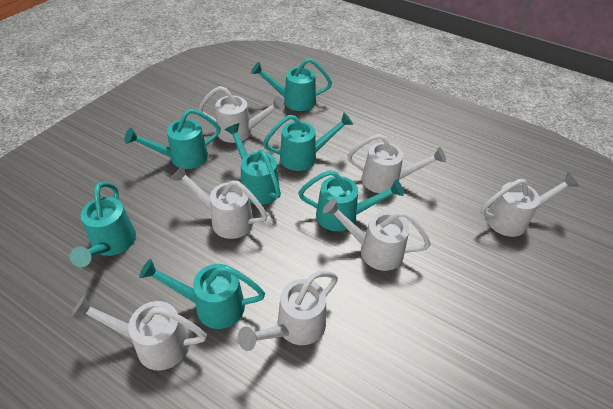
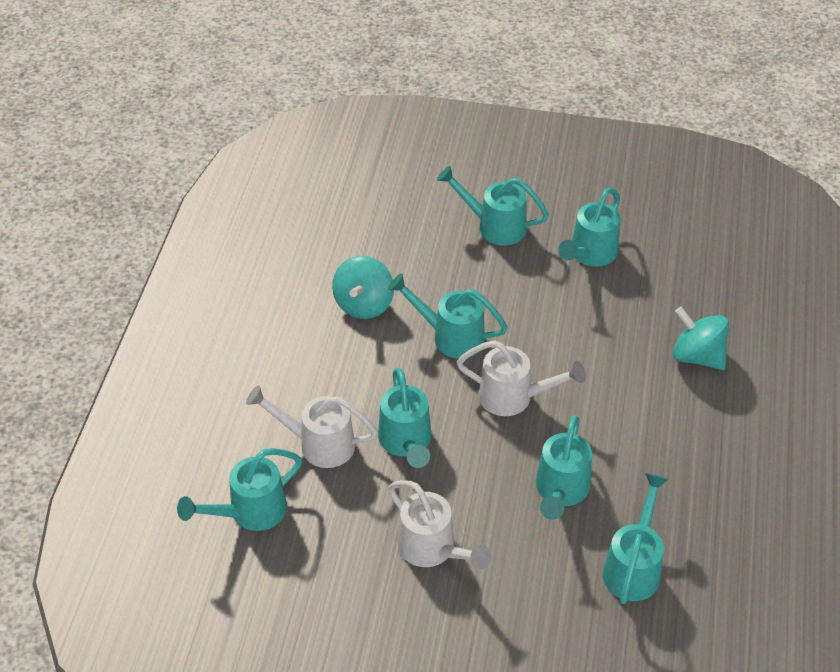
turquoise spinning top: 0 -> 2
white watering can: 7 -> 3

